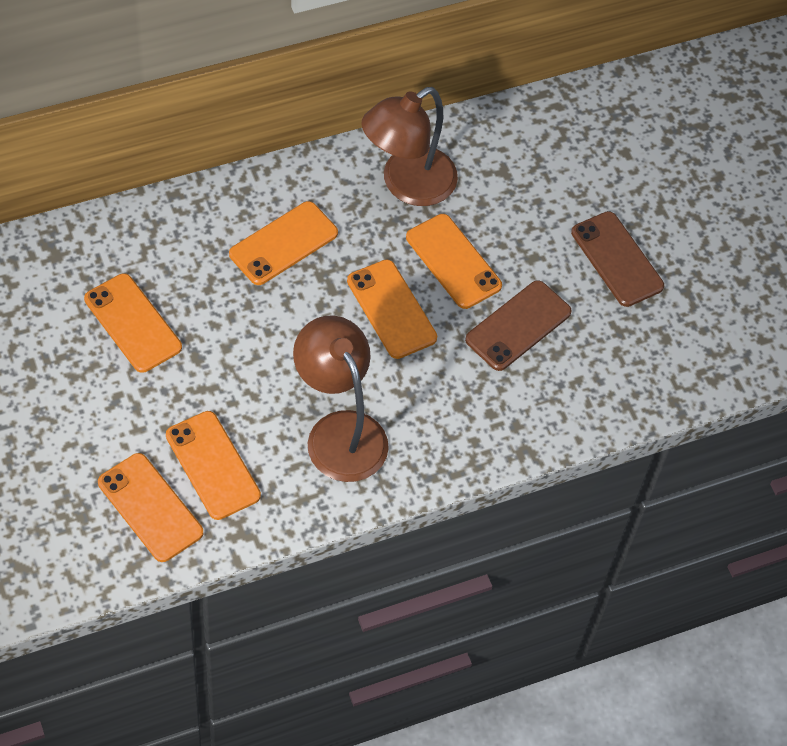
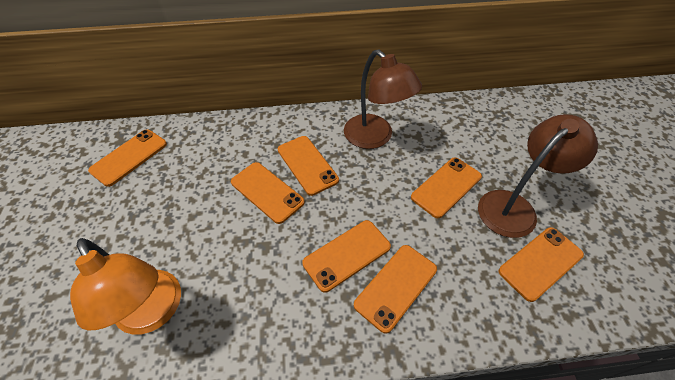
brown phone: 2 -> 0
orange lamp: 0 -> 1
orange phone: 6 -> 7

